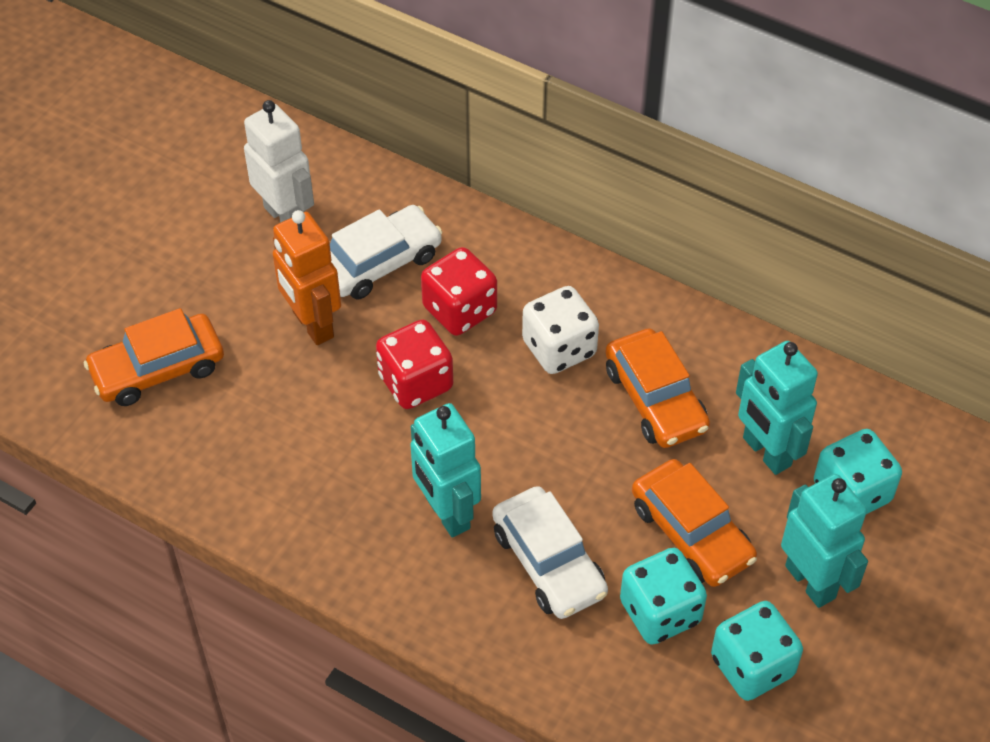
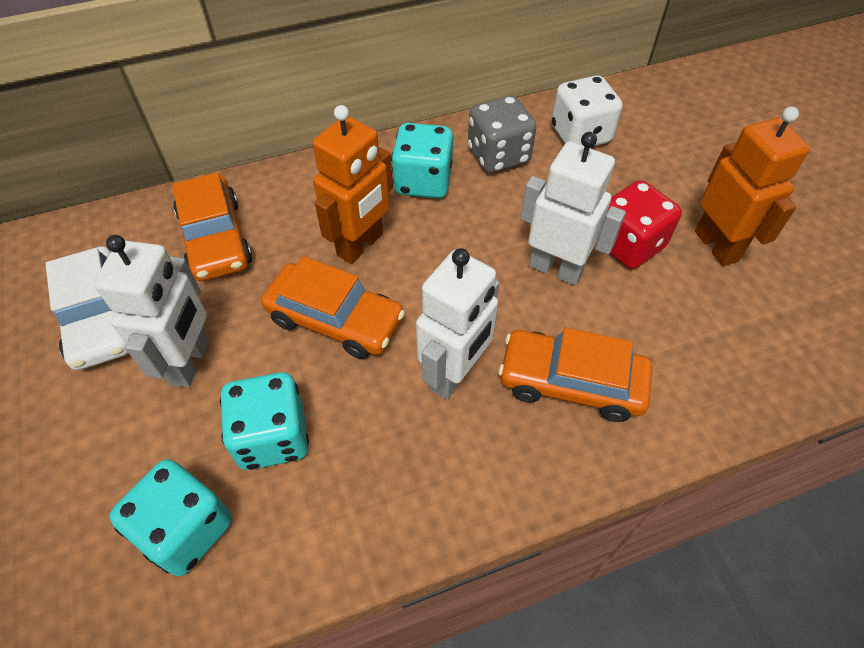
grey dice: 0 -> 1
orange robot: 1 -> 2
red dice: 2 -> 1
turquoise robot: 3 -> 0
white car: 2 -> 1
white robot: 1 -> 3

